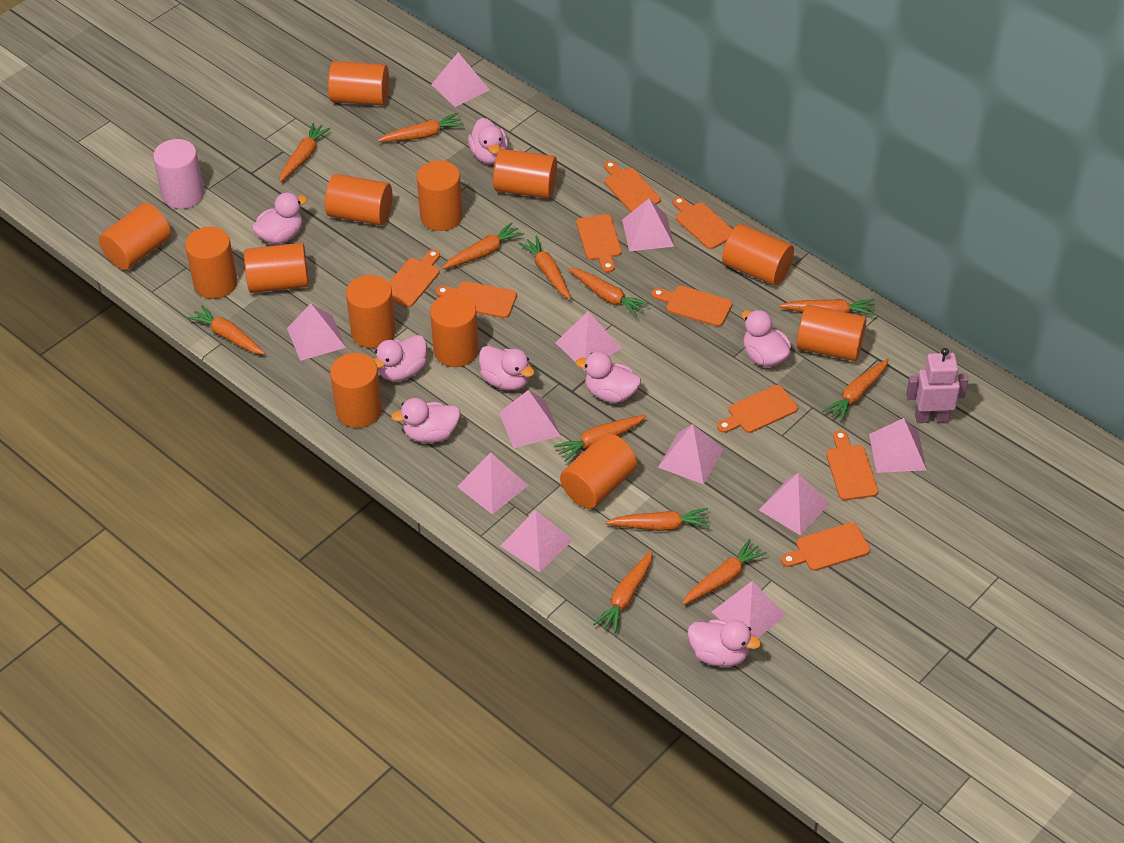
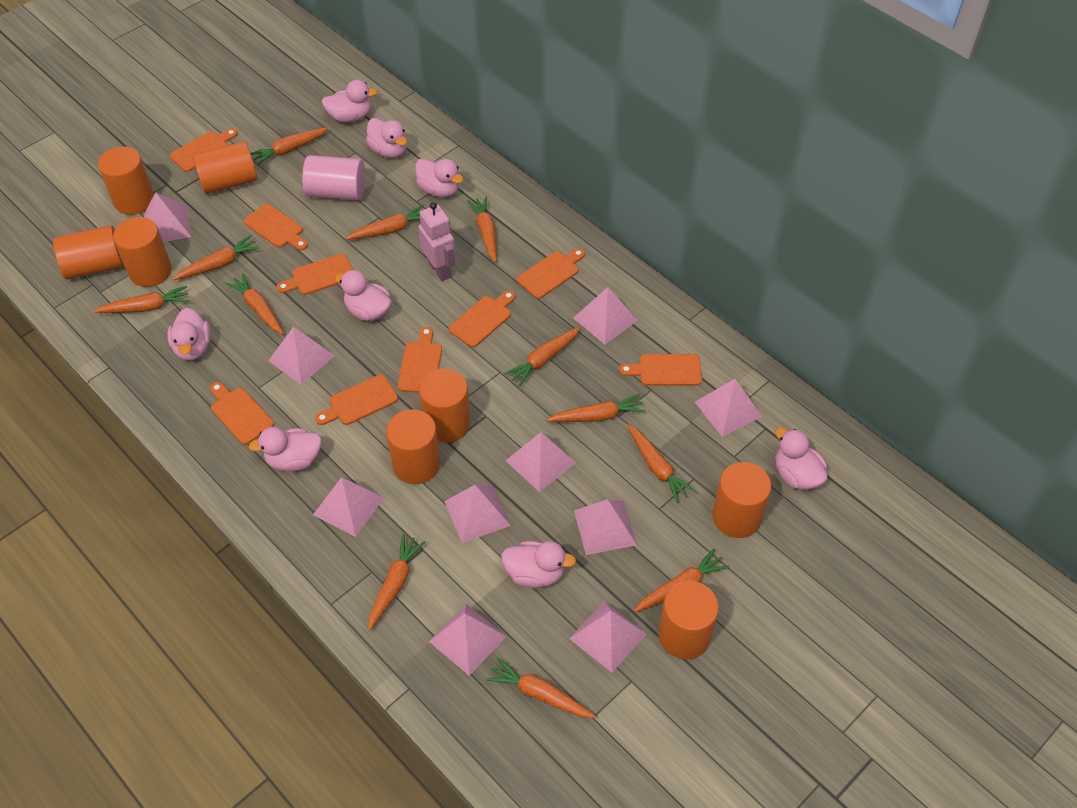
orange cylinder: 13 -> 8
pink pyramid: 11 -> 10

